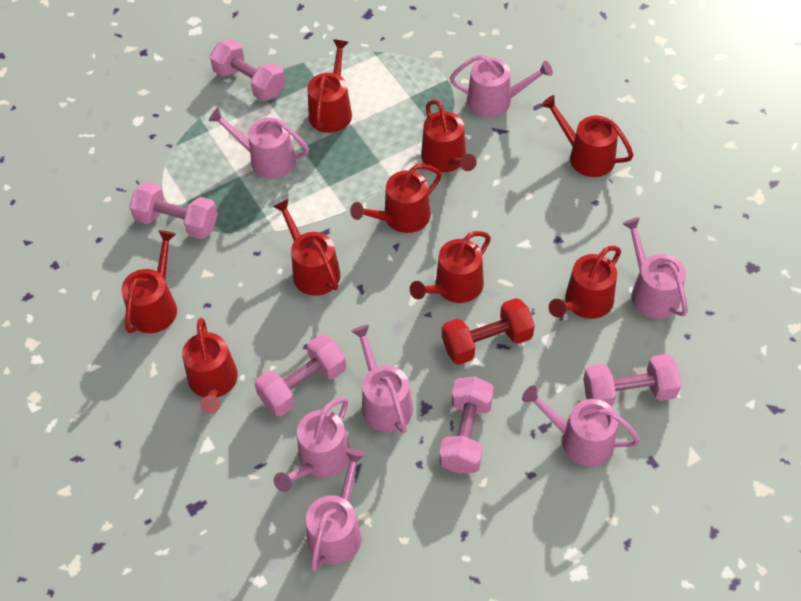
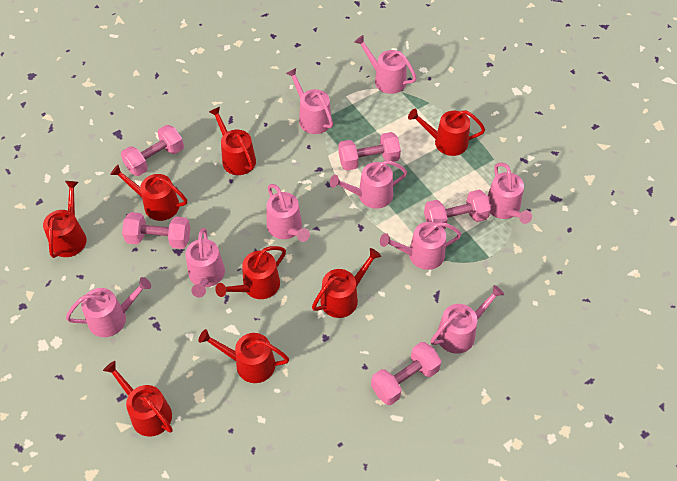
pink watering can: 7 -> 9
red dumbbell: 1 -> 0
red watering can: 9 -> 8

